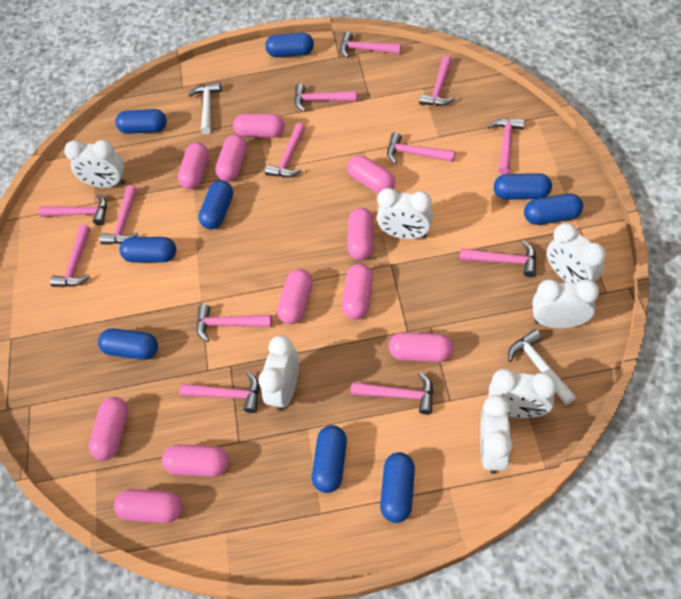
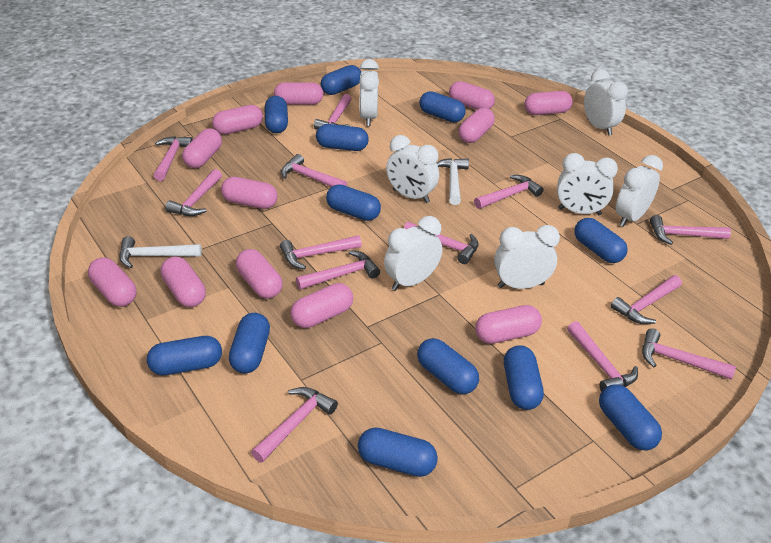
blue capsule: 9 -> 12
pink capsule: 11 -> 12

